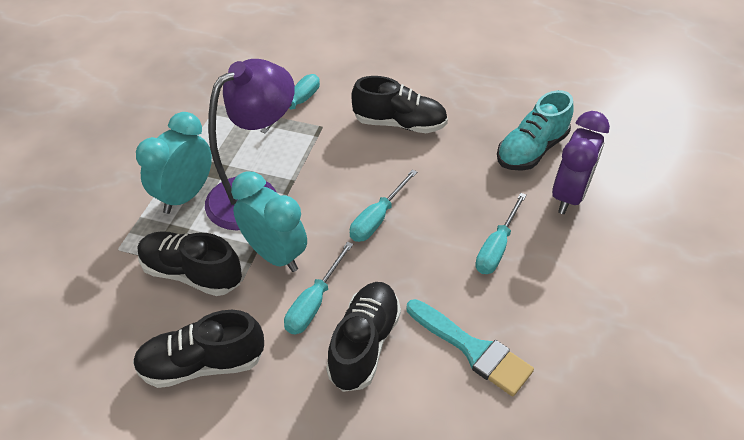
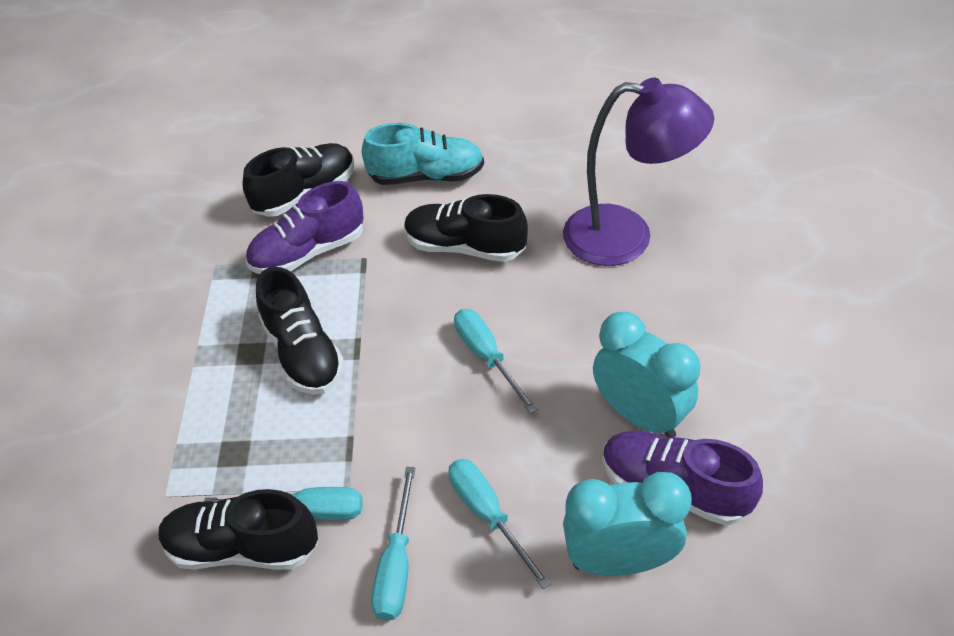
purple clock: 1 -> 0
purple shoe: 0 -> 2
turquoise brush: 1 -> 0

